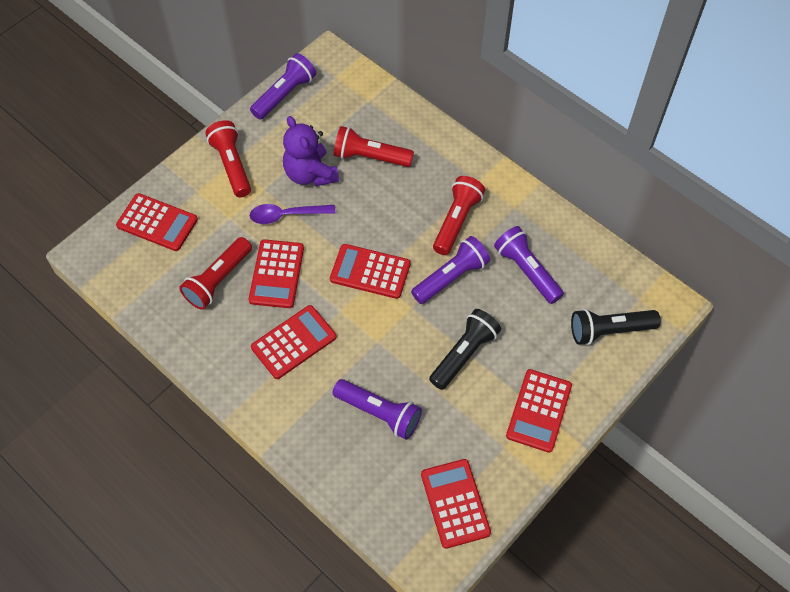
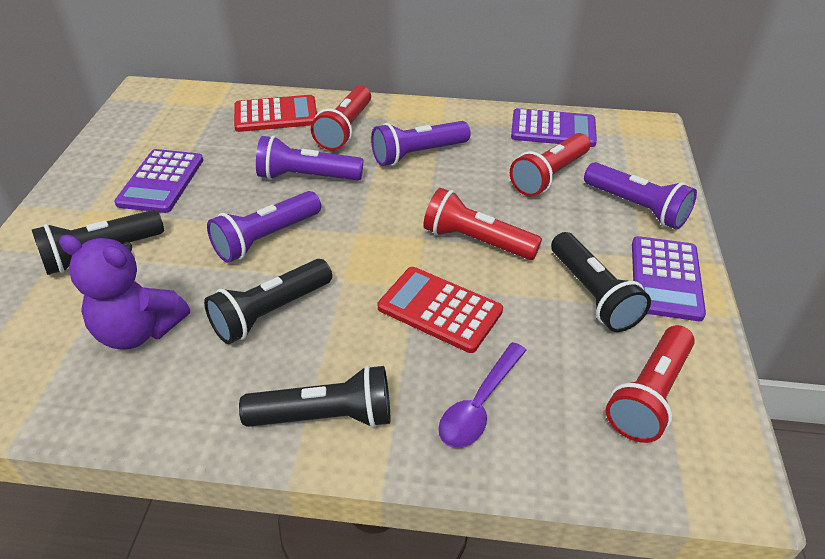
black flashlight: 2 -> 4
purple calculator: 0 -> 3
red calculator: 6 -> 2

